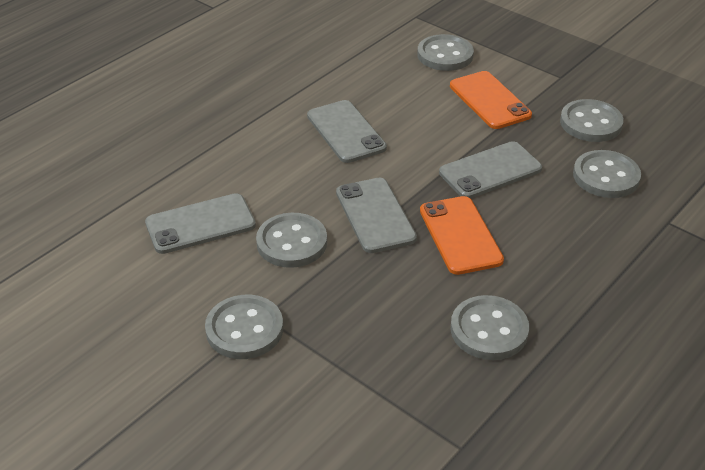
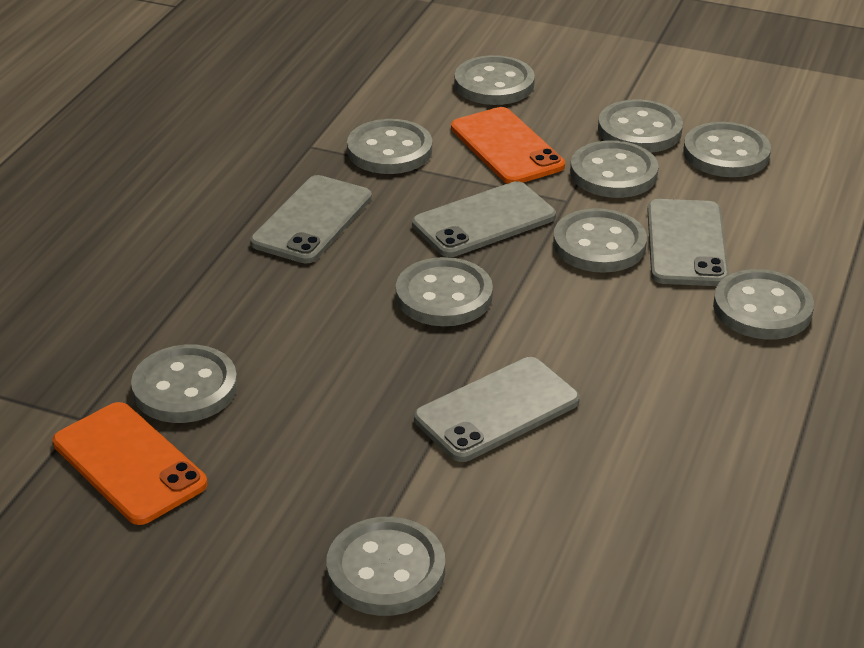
grey button: 6 -> 10

